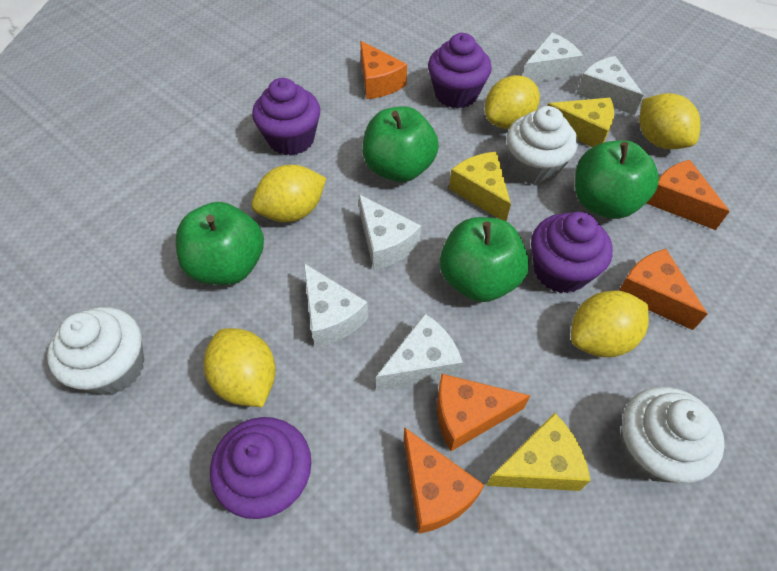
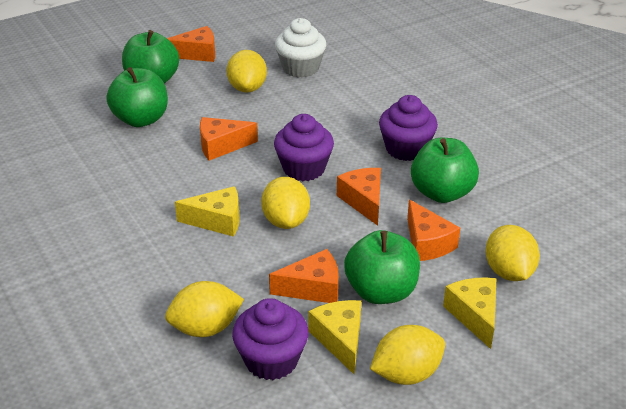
purple cupcake: 4 -> 3
white cheese: 5 -> 0
white cupcake: 3 -> 1

